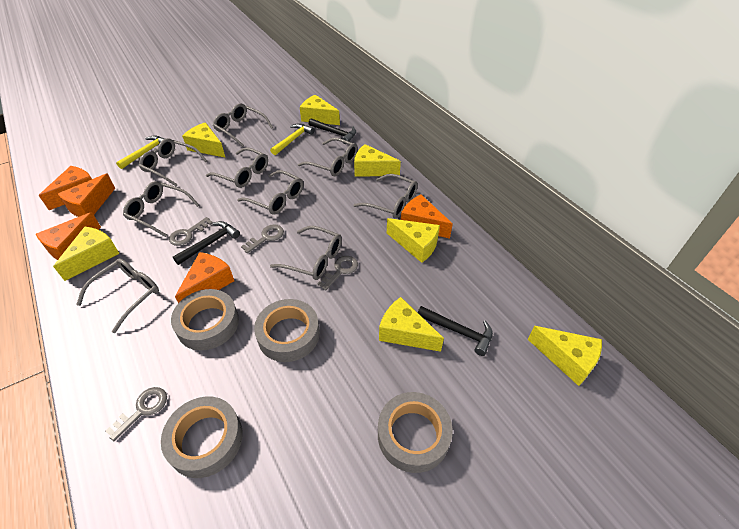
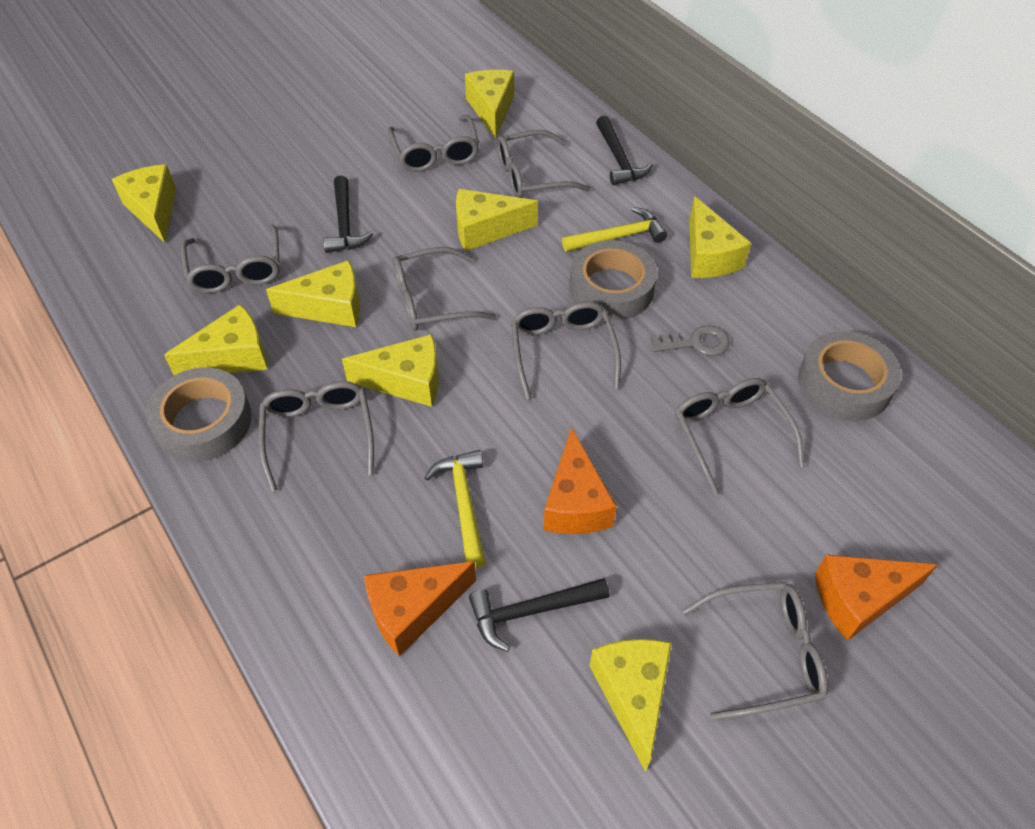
grey glasses: 9 -> 8
grey key: 4 -> 1
grey tape: 4 -> 3
orange cheese: 5 -> 3
yellow cheese: 7 -> 8

